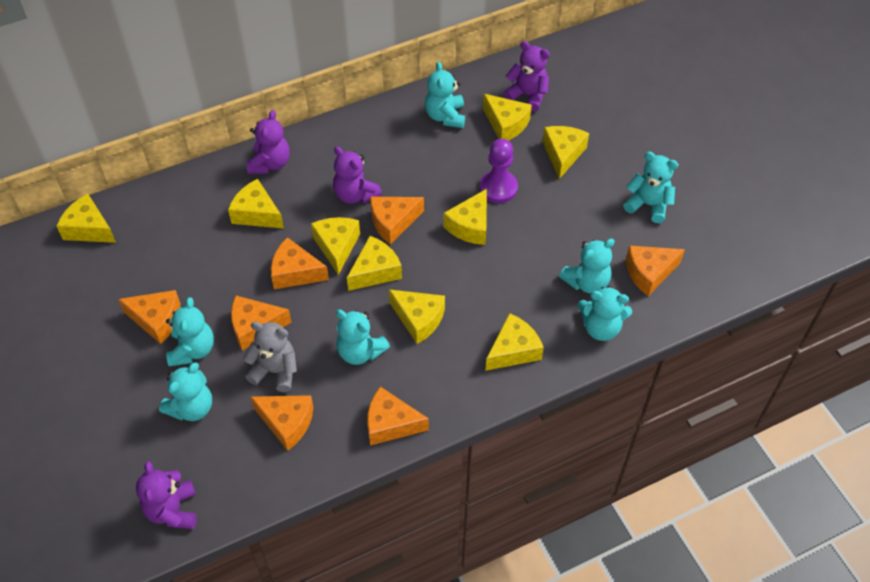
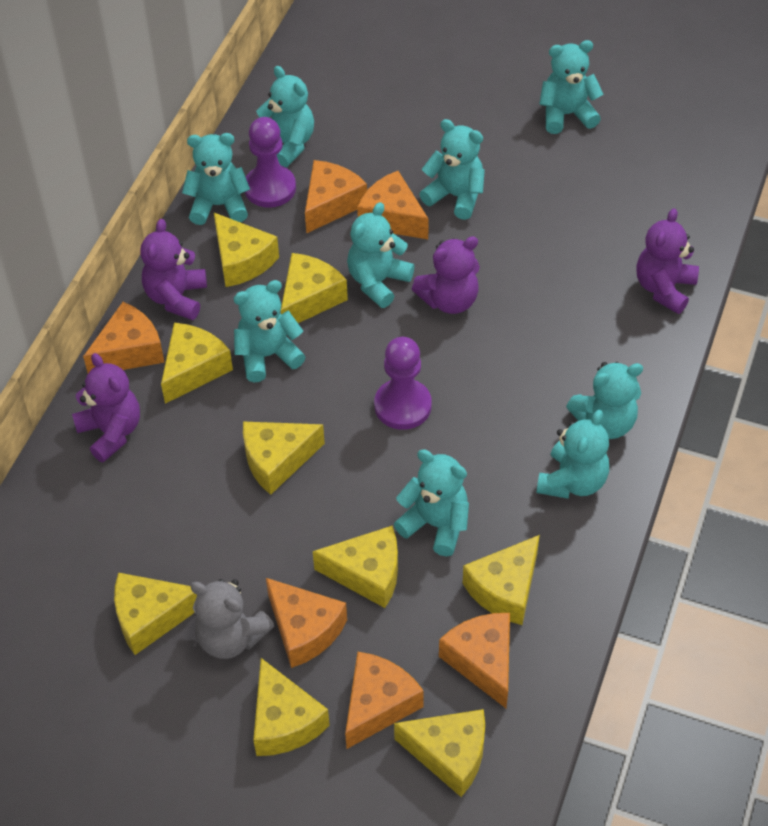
orange cheese: 7 -> 6
purple pawn: 1 -> 2
turquoise teddy bear: 7 -> 9

